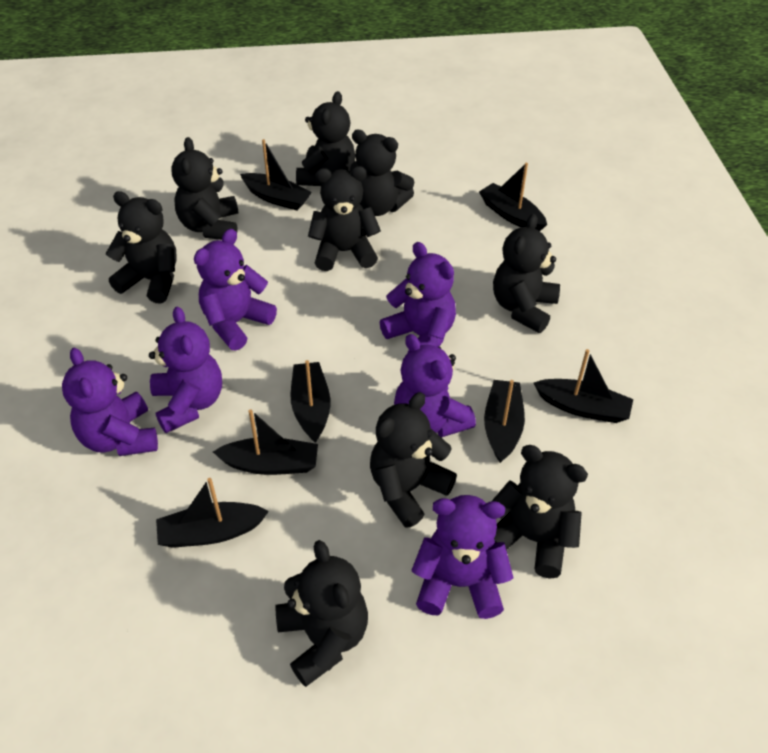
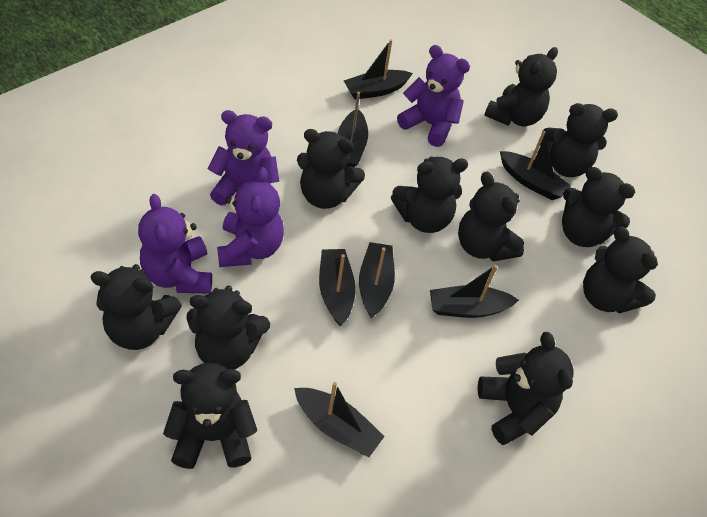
black teddy bear: 9 -> 11
purple teddy bear: 6 -> 4

